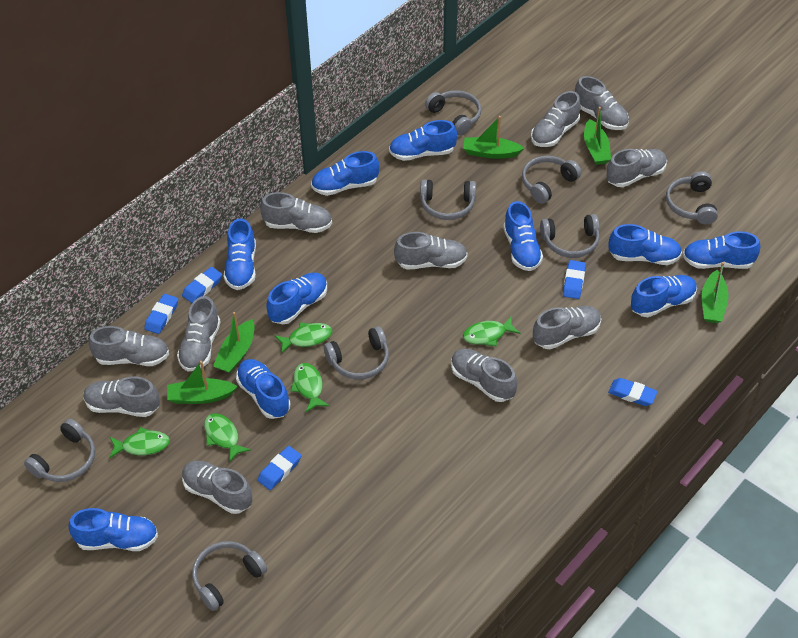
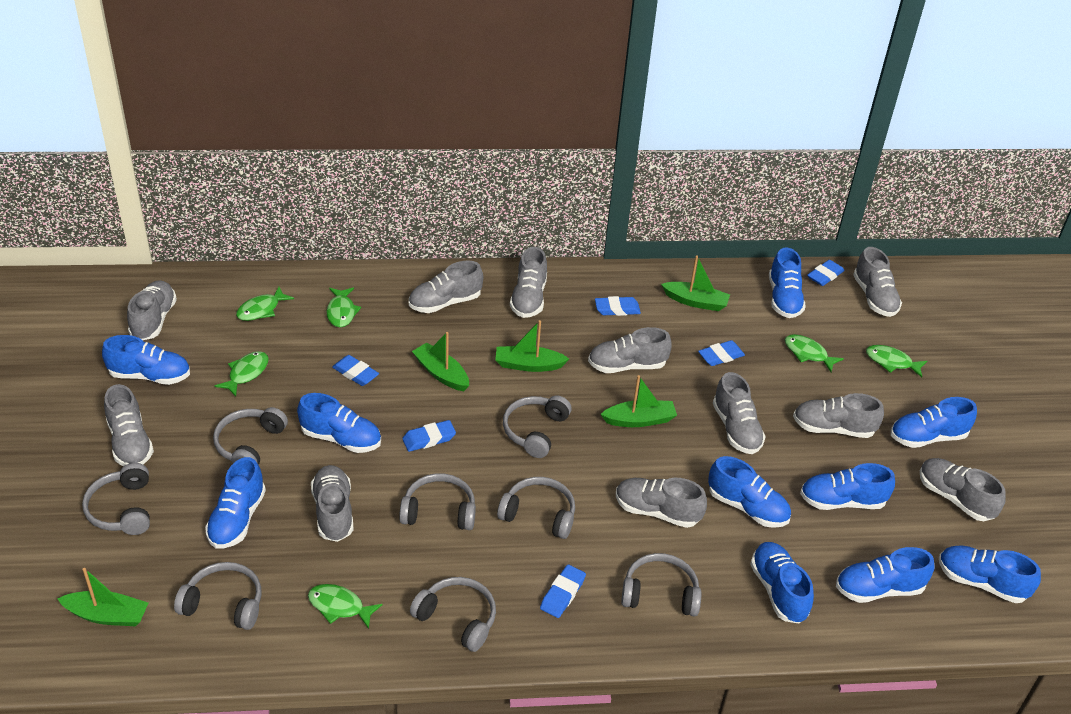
blue eraser: 5 -> 6
green fish: 5 -> 6

